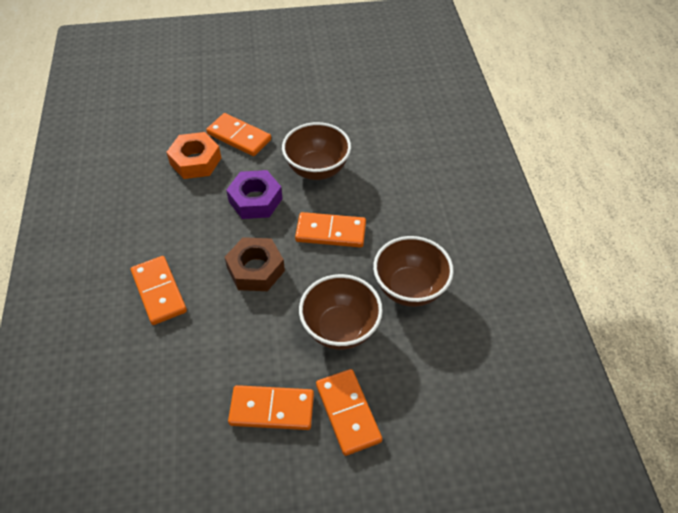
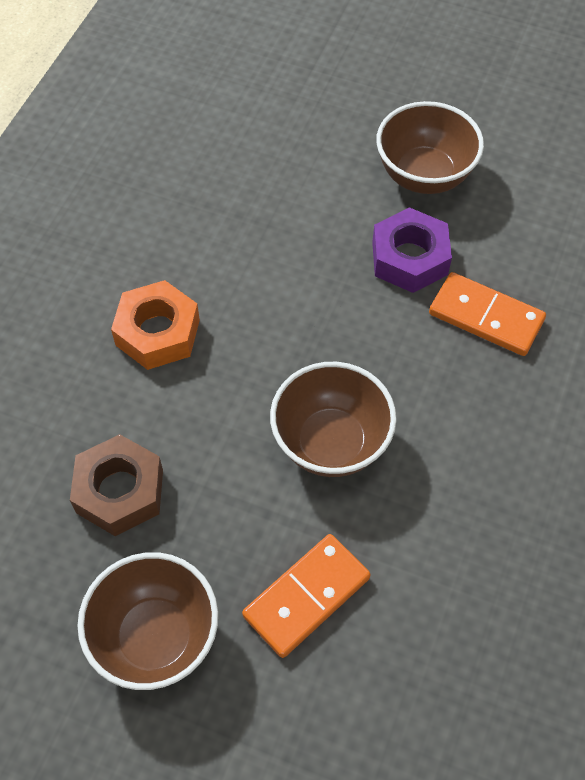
orange domino: 5 -> 2

